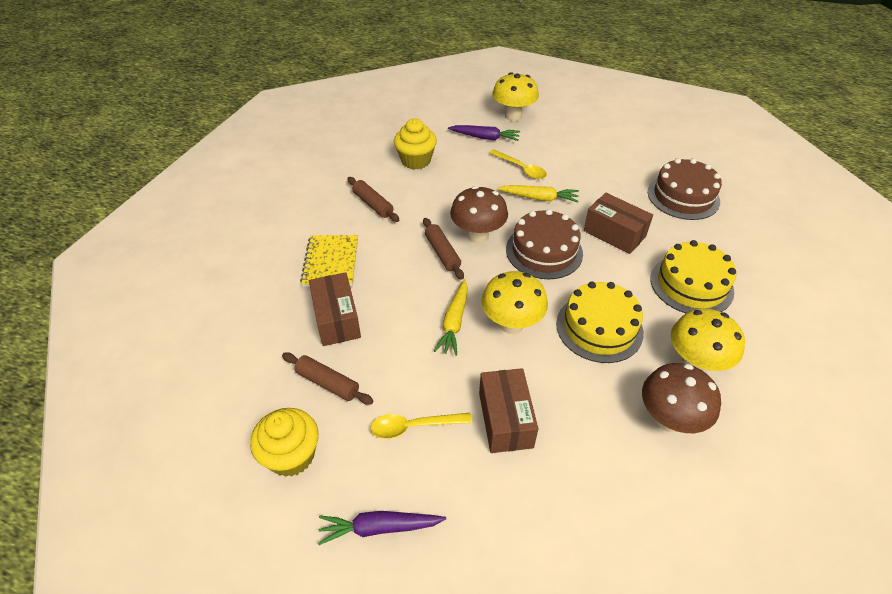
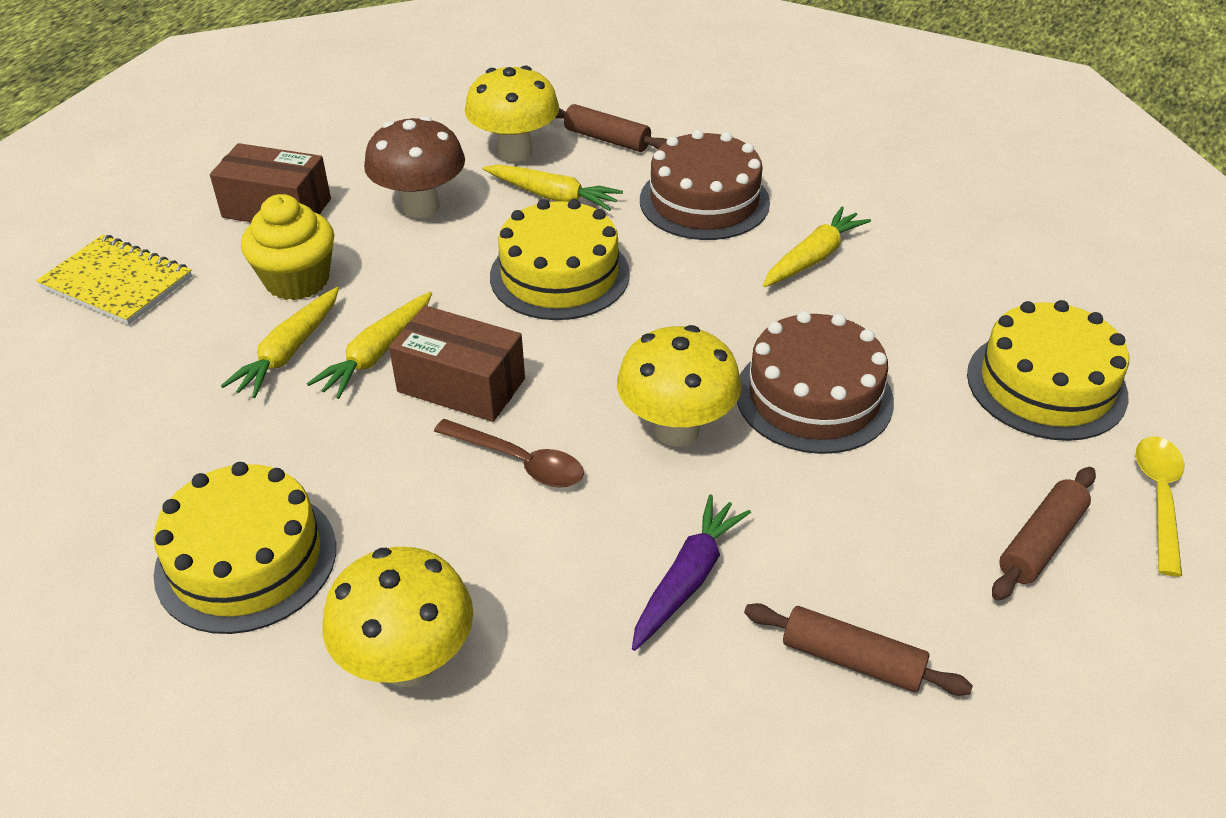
brown box: 3 -> 2
brown mushroom: 2 -> 1
brown spoon: 0 -> 1
purple carrot: 2 -> 1
yellow cake: 2 -> 3
yellow carrot: 2 -> 4
yellow cupcake: 2 -> 1
yellow spoon: 2 -> 1

